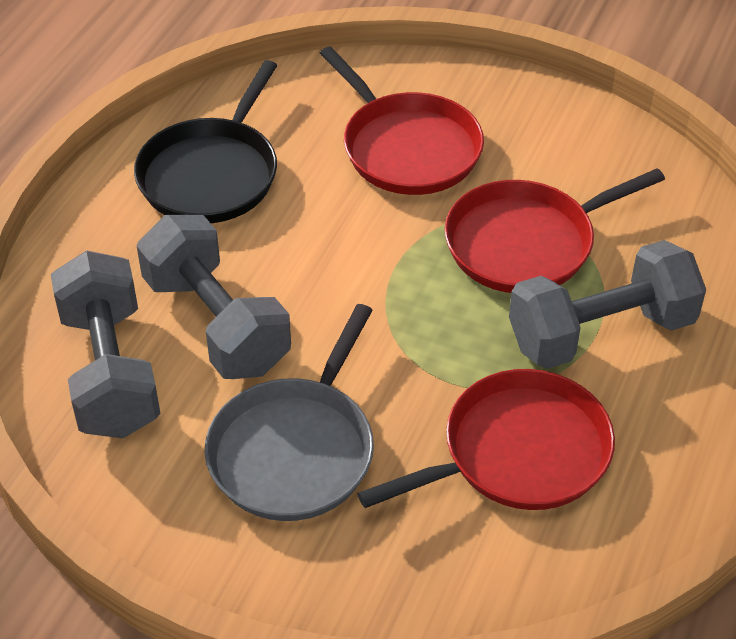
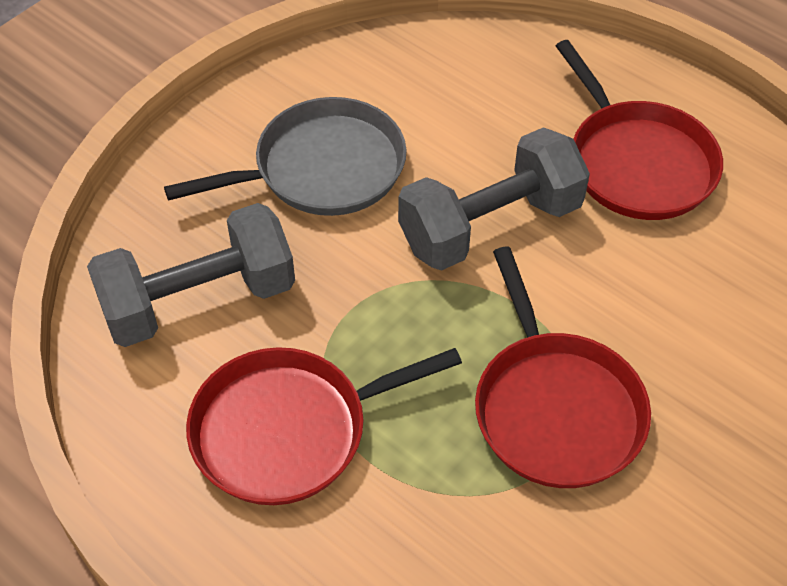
black pan: 1 -> 0
grey dumbbell: 3 -> 2

